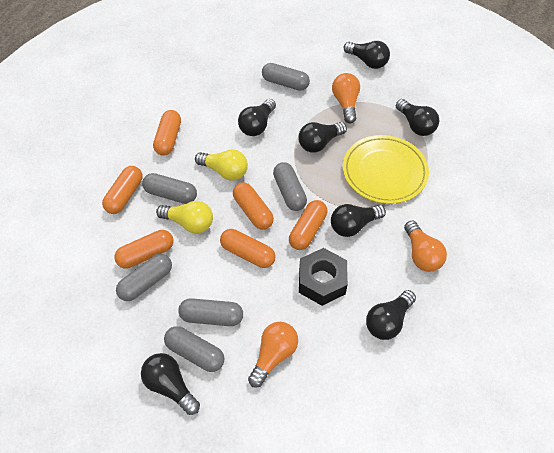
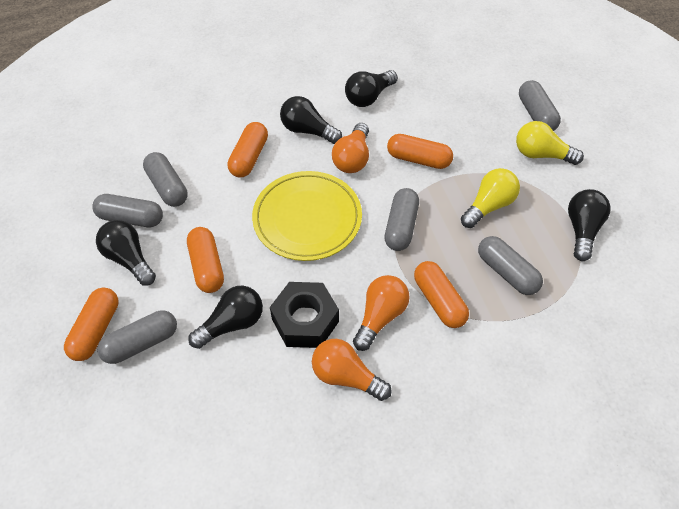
black light bulb: 7 -> 5
orange capsule: 6 -> 5

